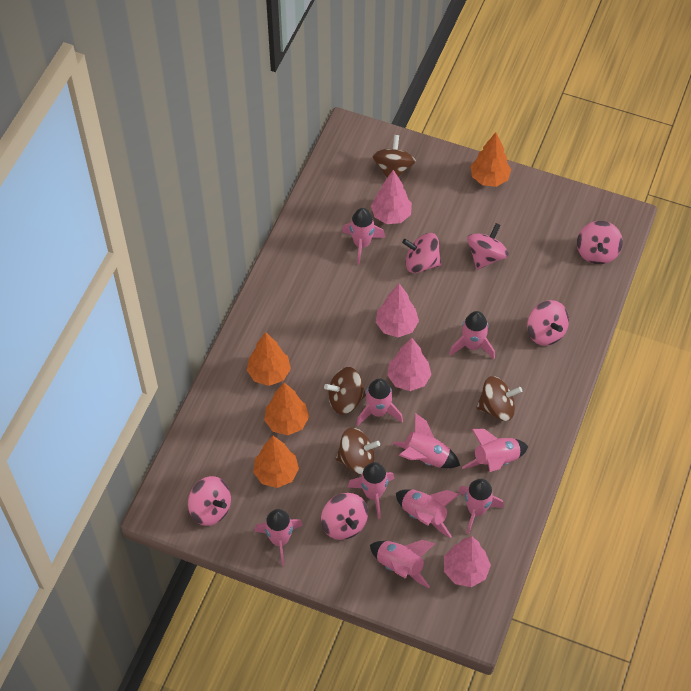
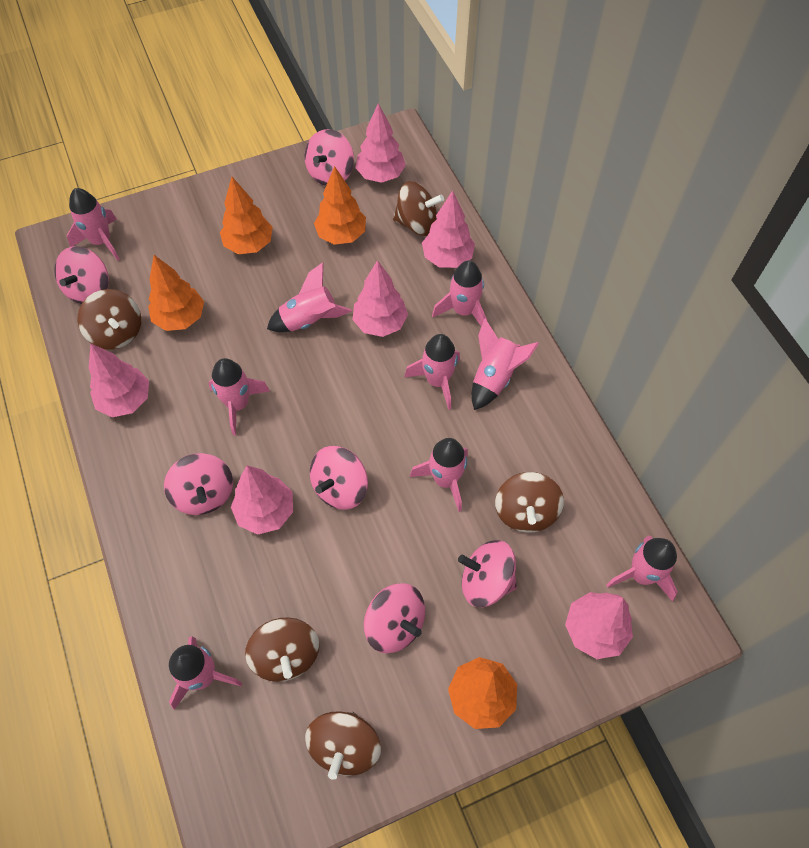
brown spinning top: 4 -> 5
pink rocket: 10 -> 9
pink tree: 4 -> 6

